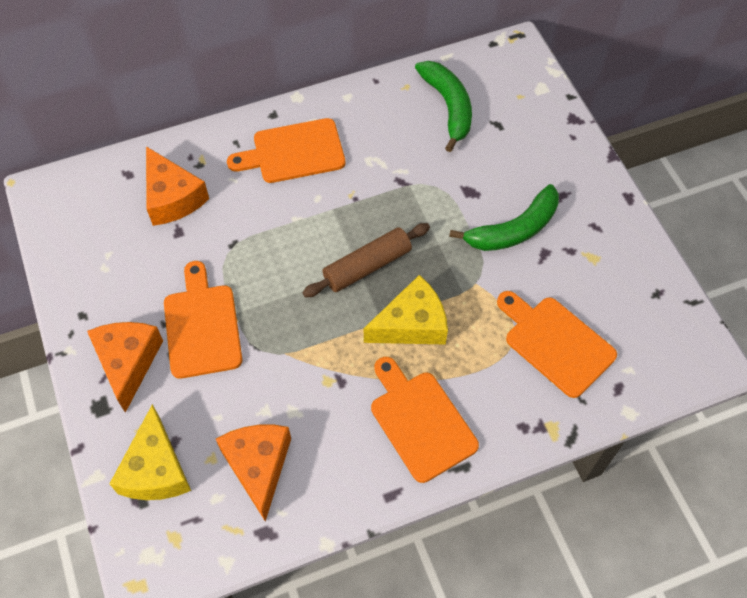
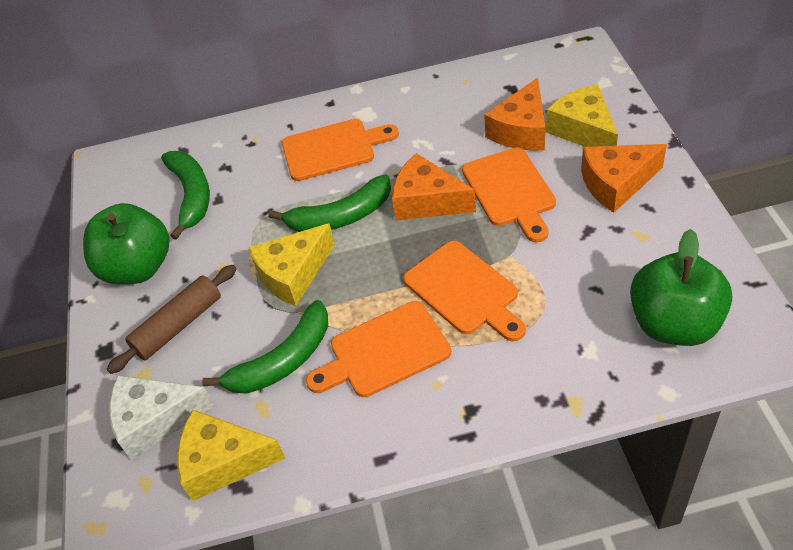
green apple: 0 -> 2
green banana: 2 -> 3
white cheese: 0 -> 1
yellow cheese: 2 -> 3

